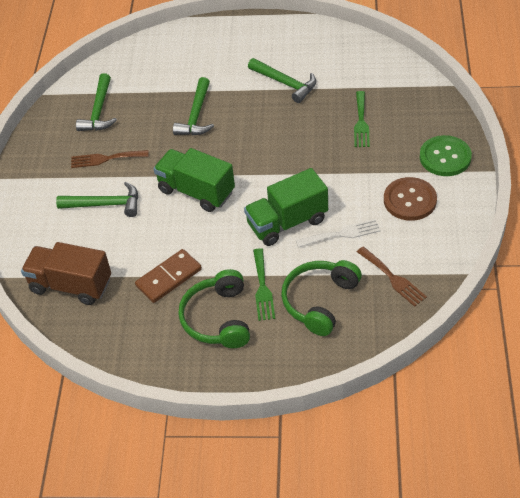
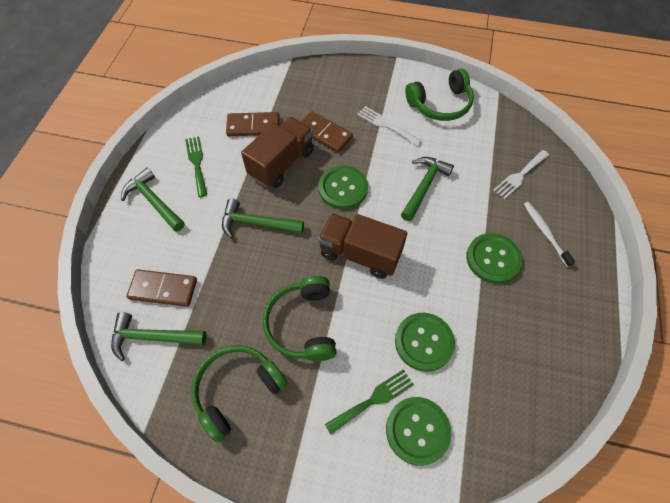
brown button: 1 -> 0
brown domino: 1 -> 3
brown fork: 2 -> 0
brown truck: 1 -> 2
green button: 1 -> 4
green headphones: 2 -> 3
green truck: 2 -> 0
white fork: 1 -> 2
white toothbrush: 0 -> 1

